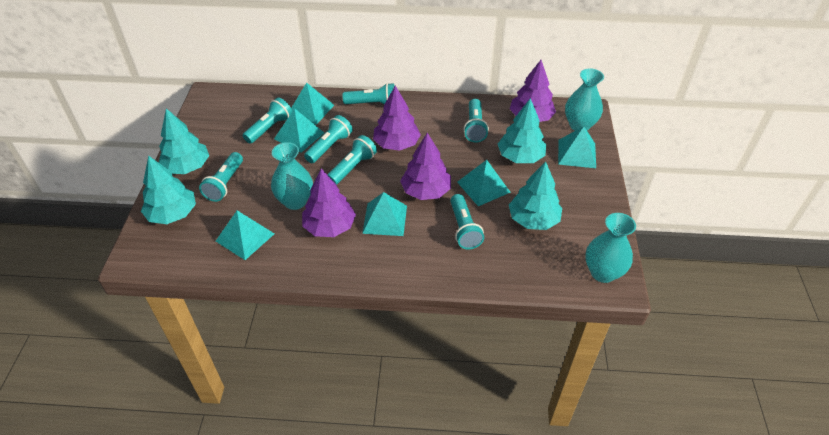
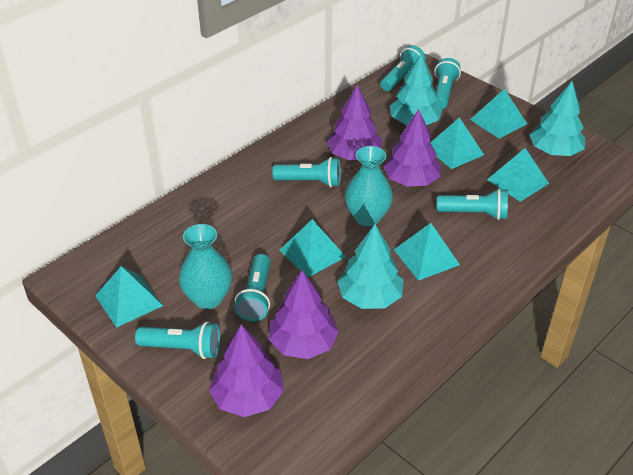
turquoise flashlight: 7 -> 6
turquoise tree: 4 -> 3
turquoise vase: 3 -> 2

